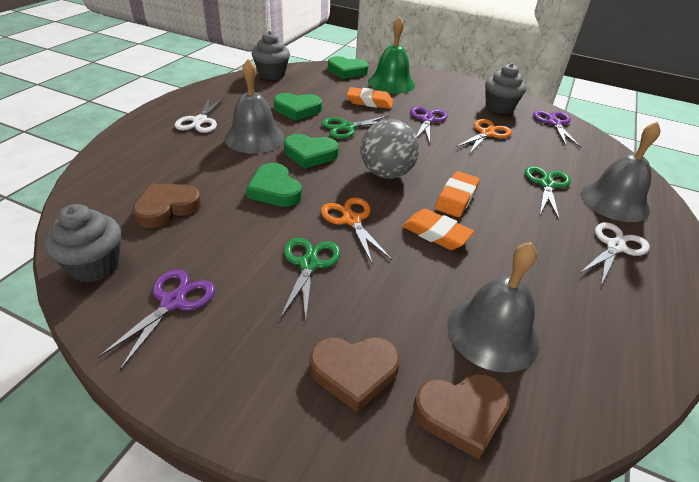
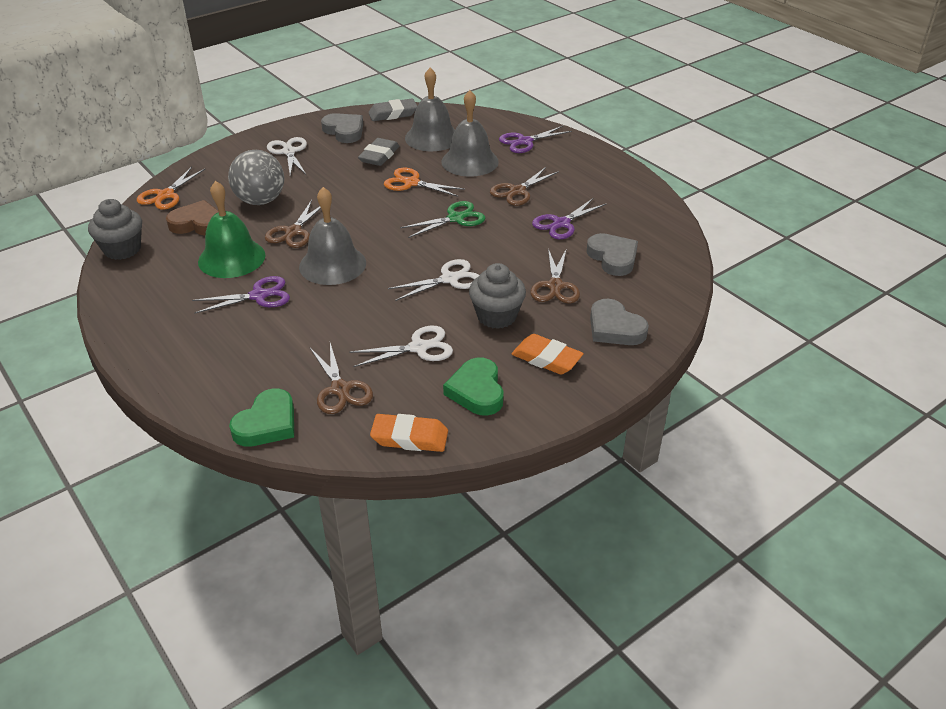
brown heart: 3 -> 1
brown scissors: 0 -> 4
green heart: 4 -> 2
green scissors: 3 -> 1
grey cupcake: 3 -> 2
grey eraser: 0 -> 2
grey heart: 0 -> 3
orange eraser: 3 -> 2
white scissors: 2 -> 3

